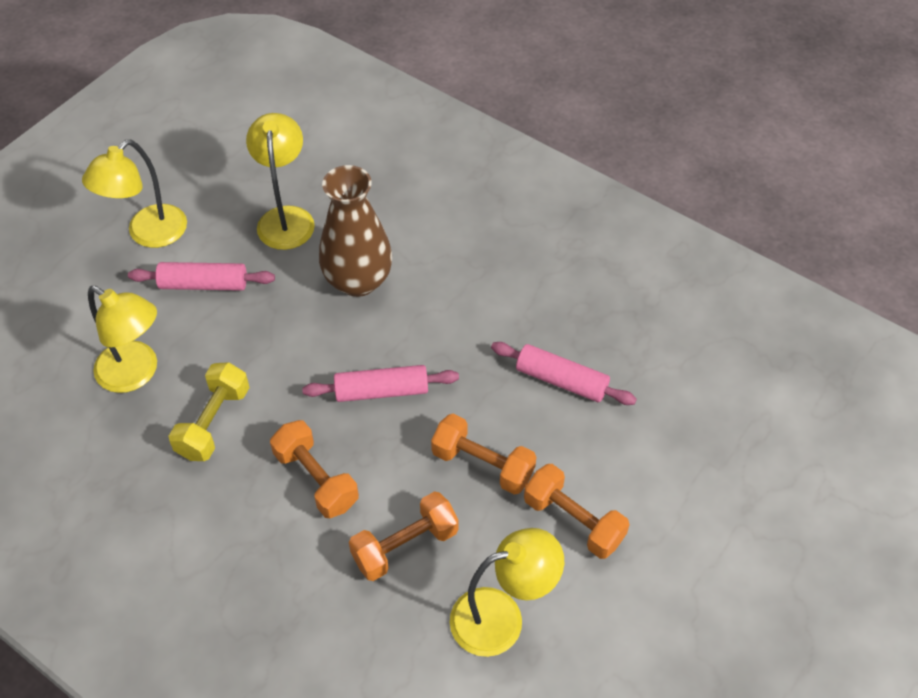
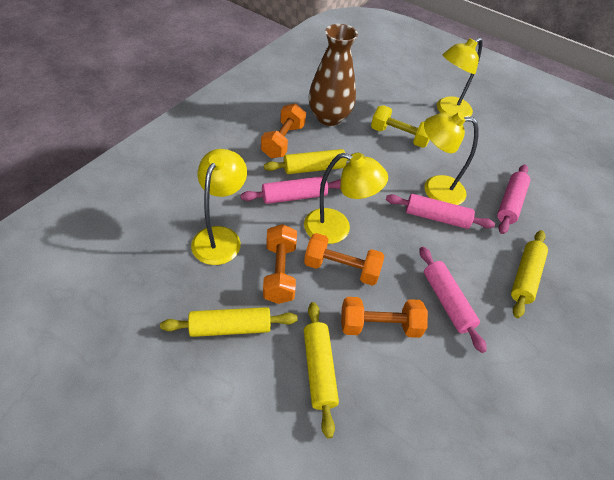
pink rolling pin: 3 -> 4
yellow rolling pin: 0 -> 4

